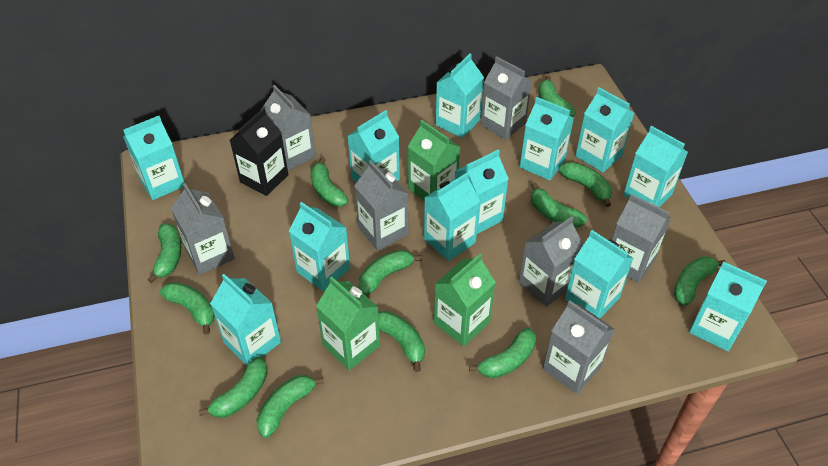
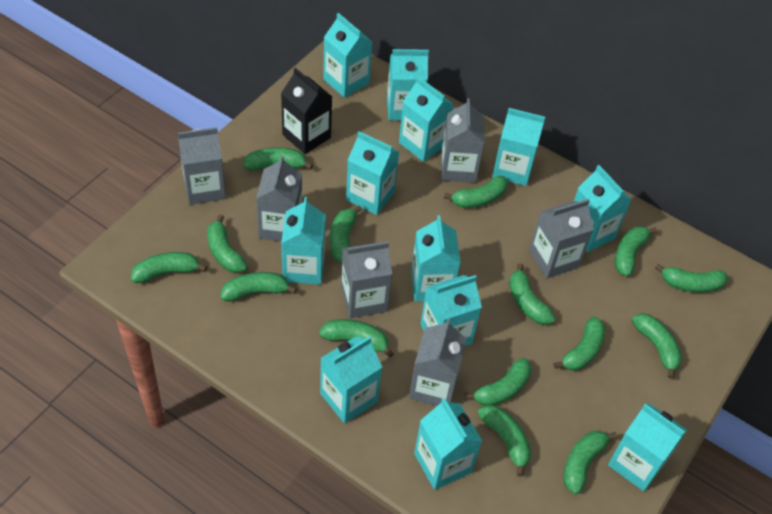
green banana: 12 -> 15
green carton: 3 -> 0
grey carton: 7 -> 6

